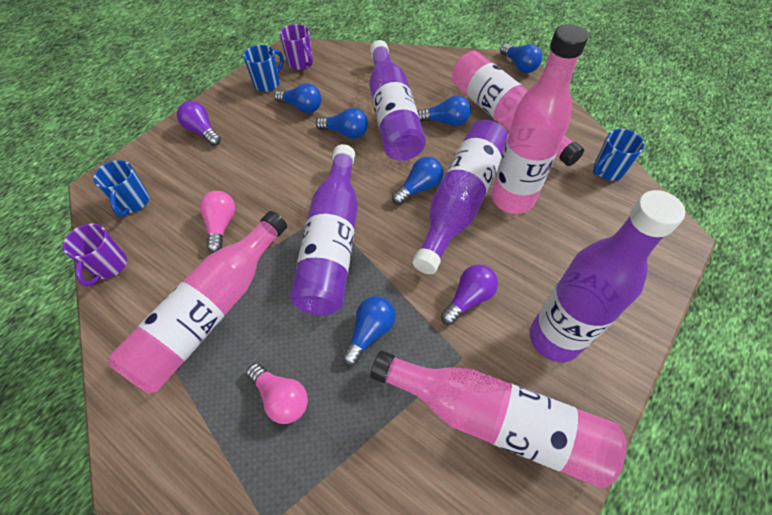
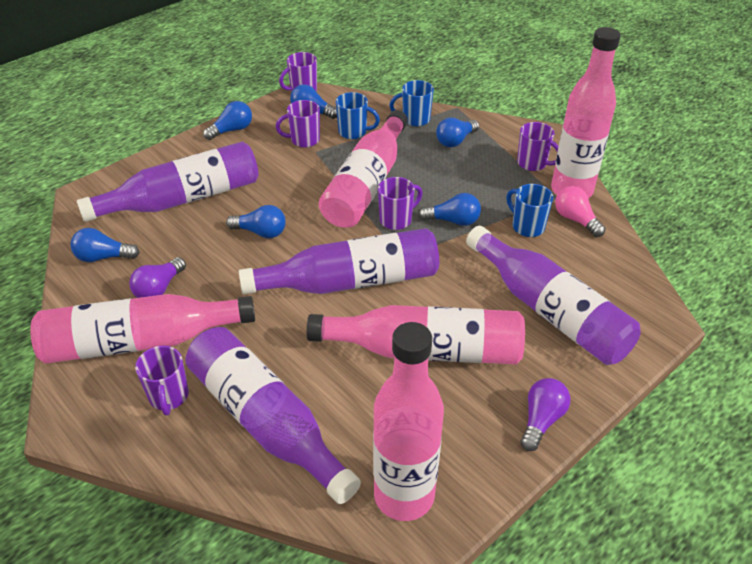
pink bottle: 4 -> 5
pink light bulb: 2 -> 1
purple mug: 2 -> 5

